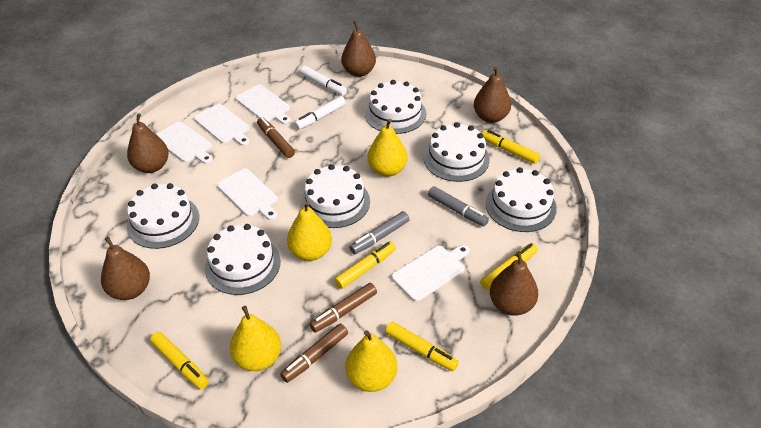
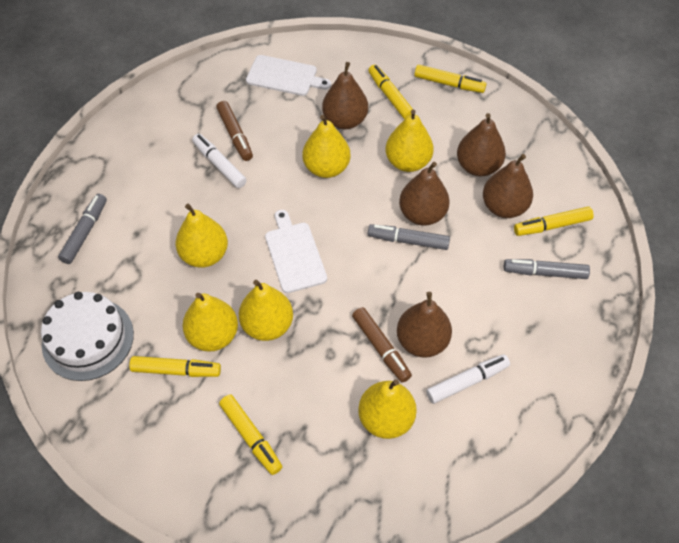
brown marker: 3 -> 2
grey marker: 2 -> 3
white cake: 6 -> 1
white cutting board: 5 -> 2
yellow pear: 4 -> 6

